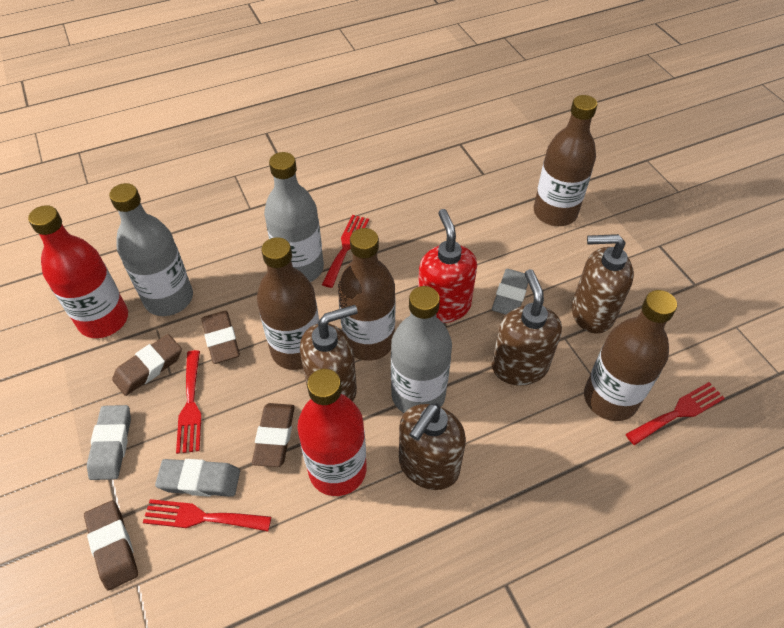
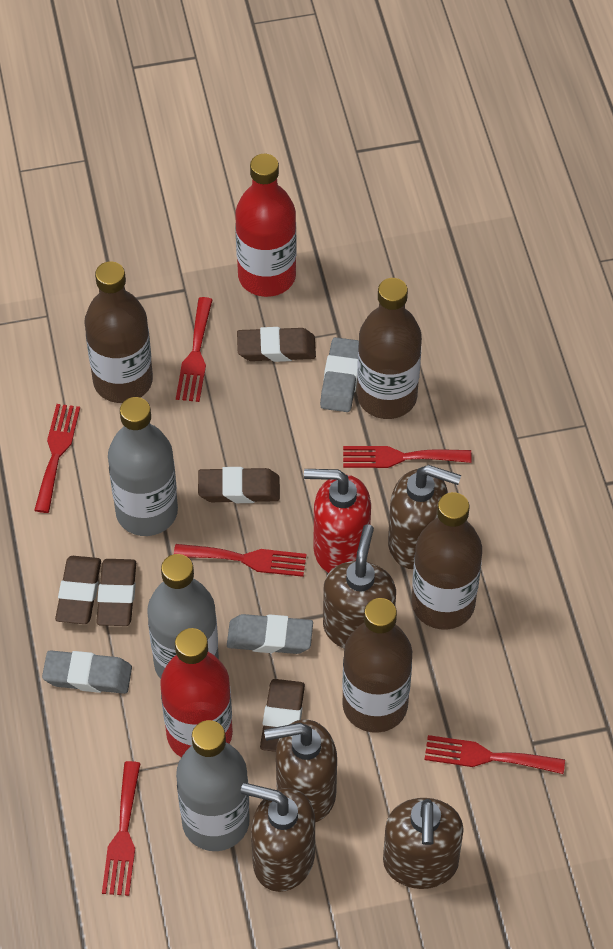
brown eraser: 4 -> 5
brown soap dispenser: 4 -> 5
red fork: 4 -> 6

